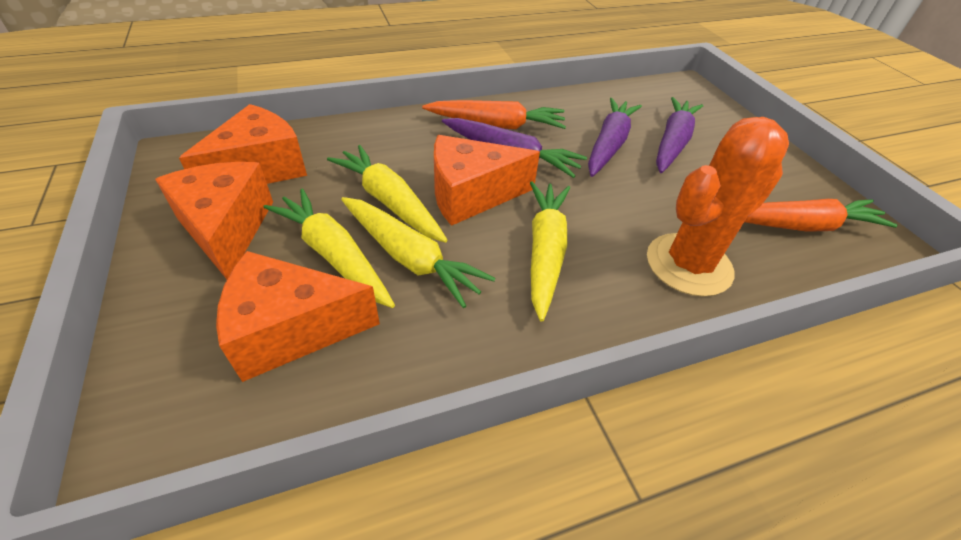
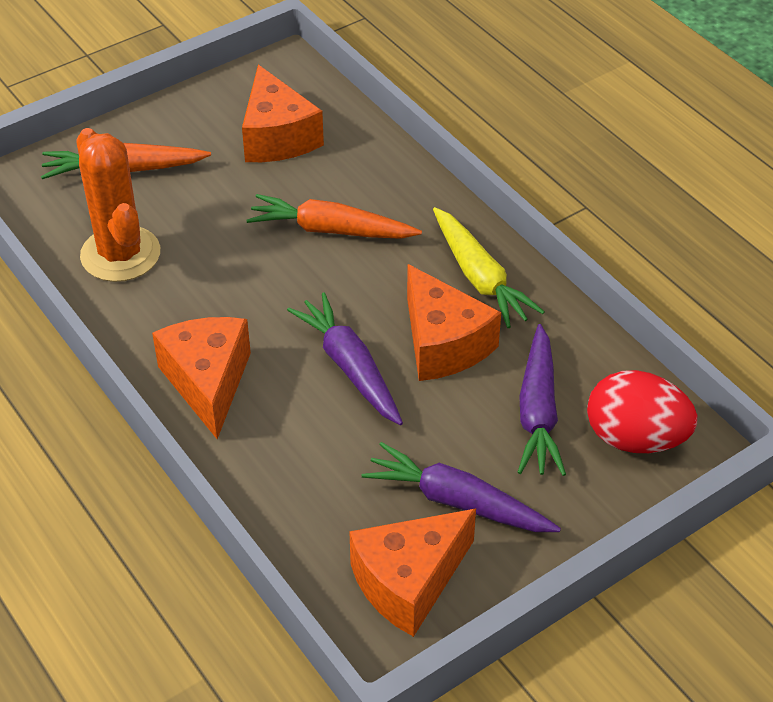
red egg: 0 -> 1
yellow carrot: 4 -> 1

